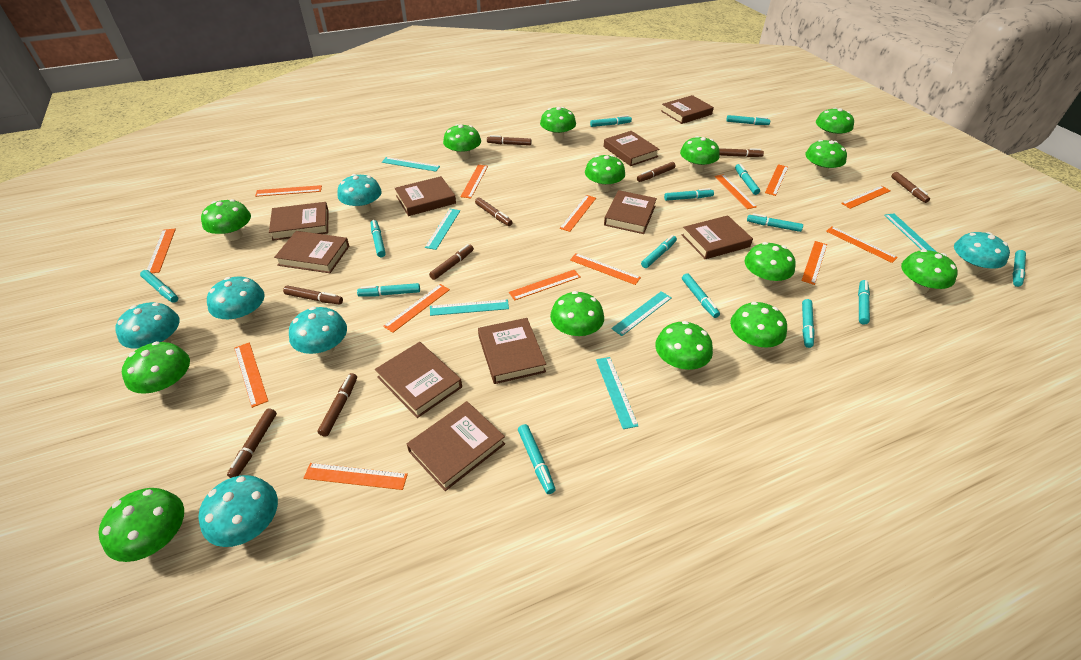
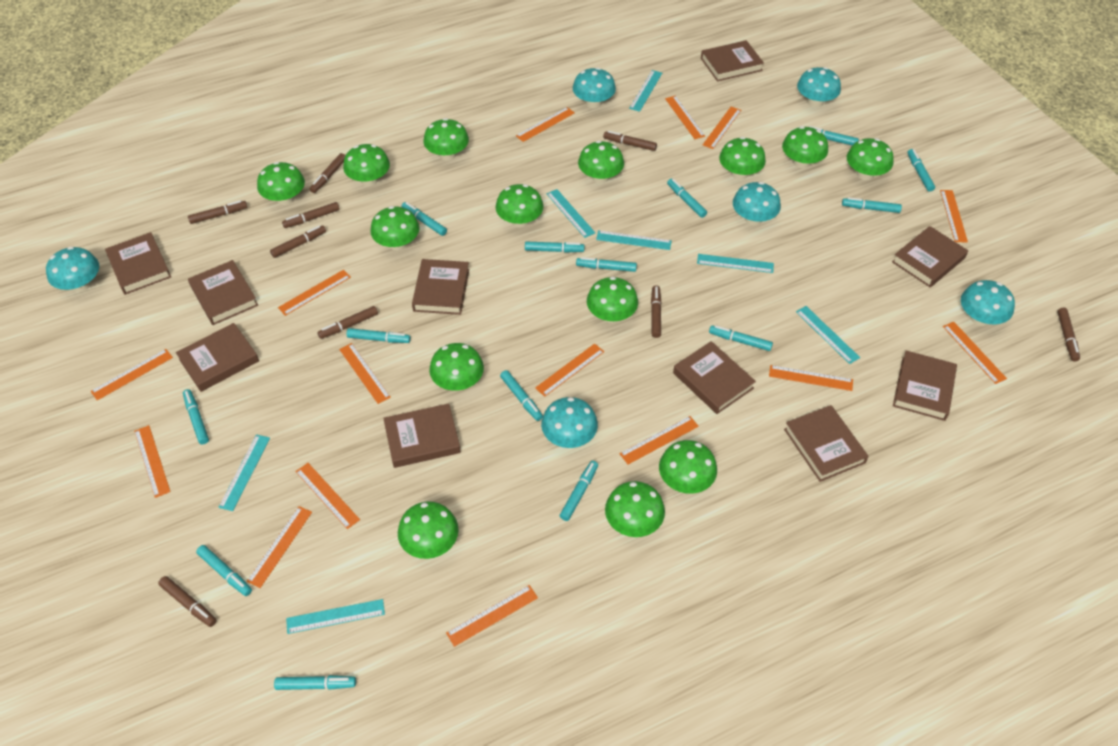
orange ruler: 14 -> 15
turquoise ruler: 6 -> 7

